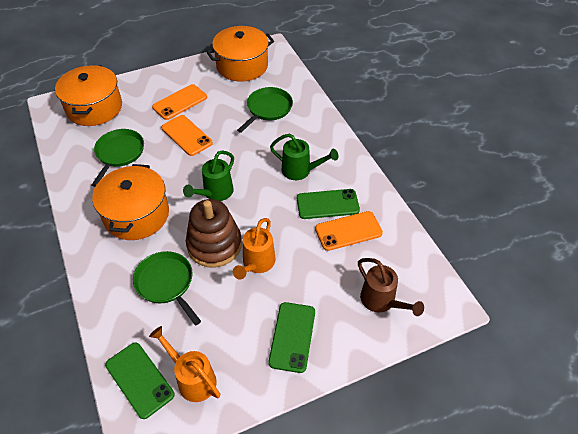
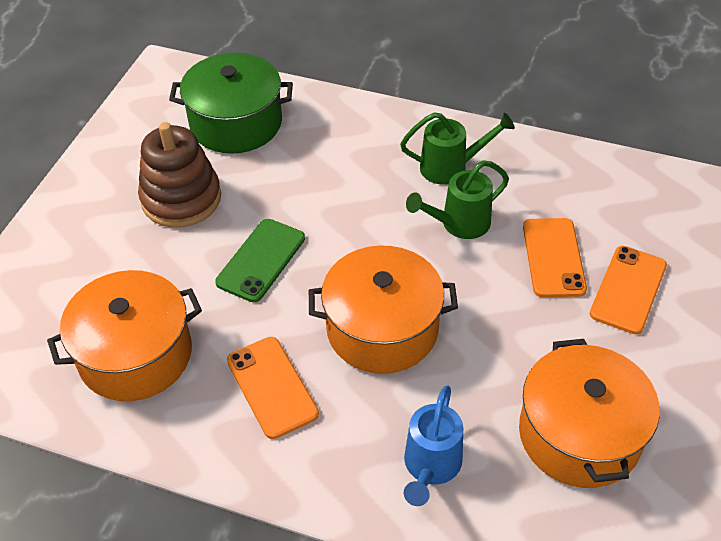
blue watering can: 0 -> 1
brown watering can: 1 -> 0
green pan: 3 -> 0
green phone: 3 -> 1
green pot: 0 -> 1
orange watering can: 2 -> 0

